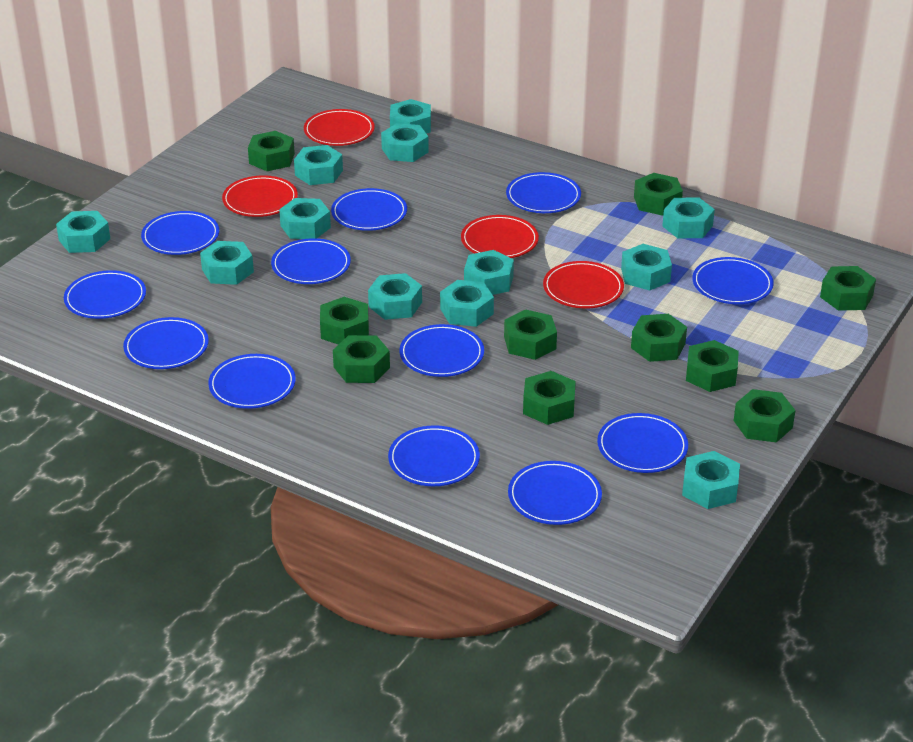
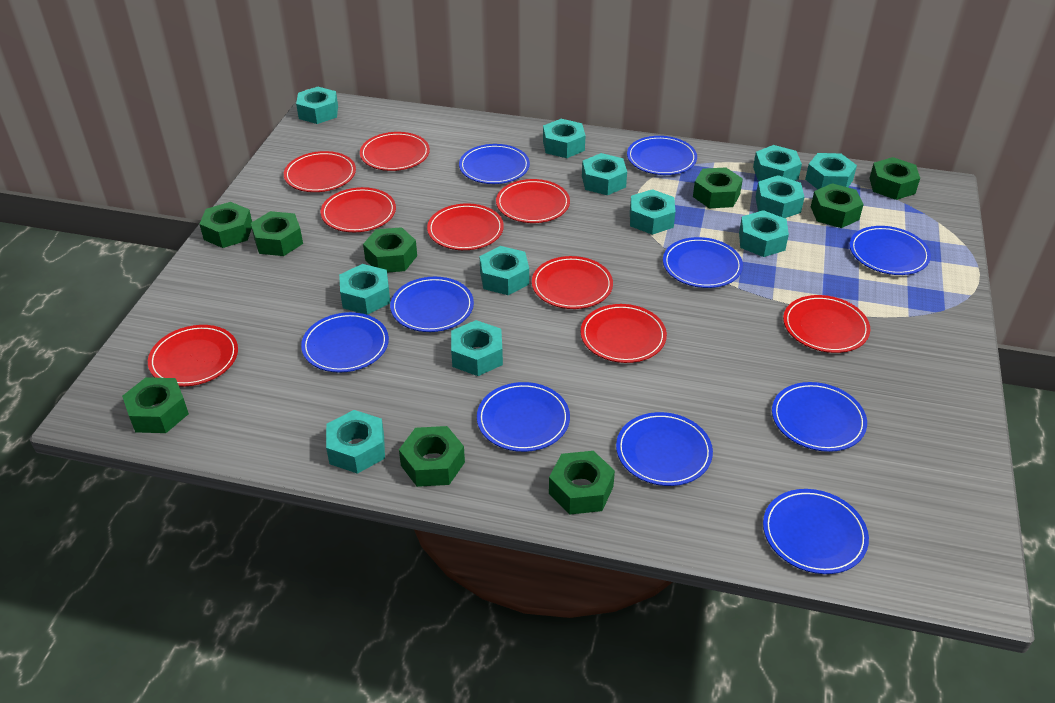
blue plate: 12 -> 10
green nut: 10 -> 9
red plate: 4 -> 9

